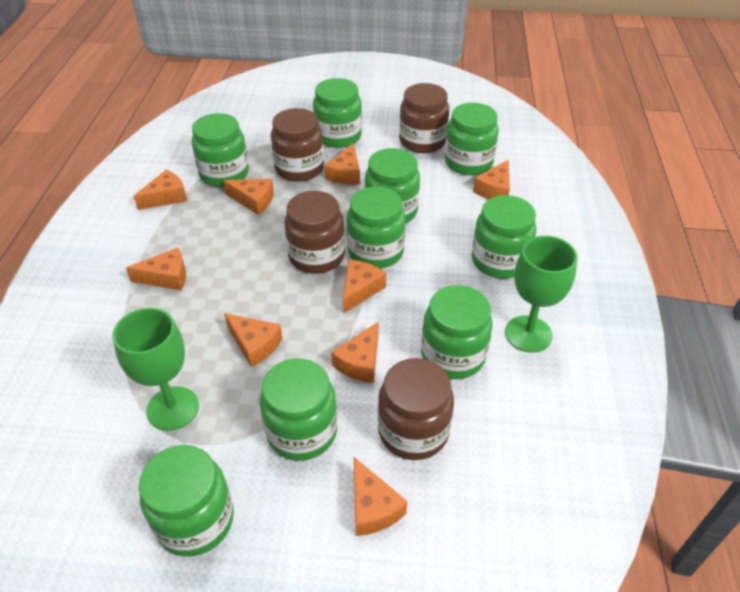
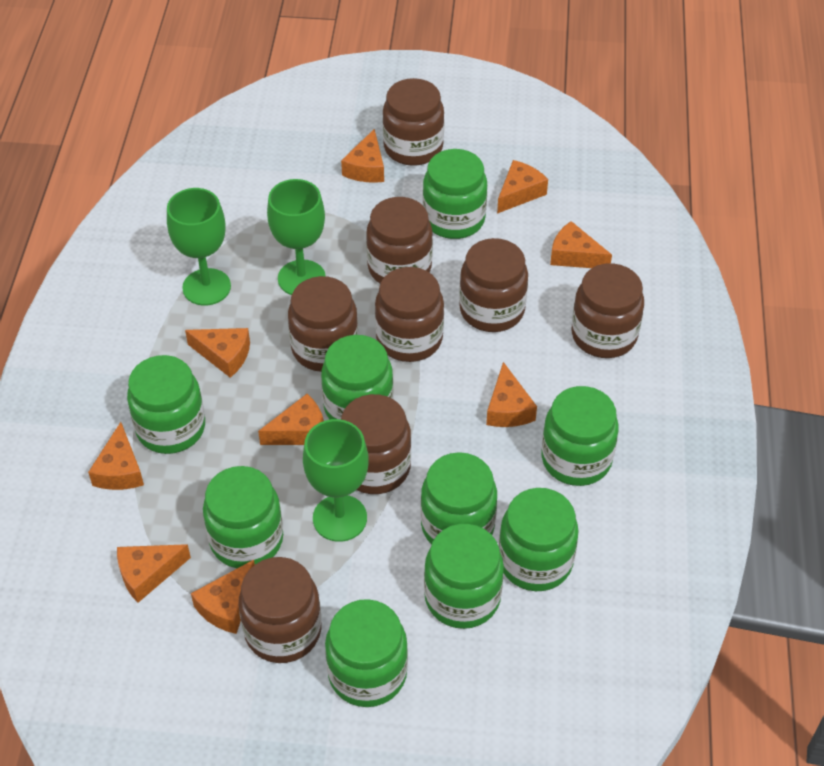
brown jar: 4 -> 8
green goblet: 2 -> 3

